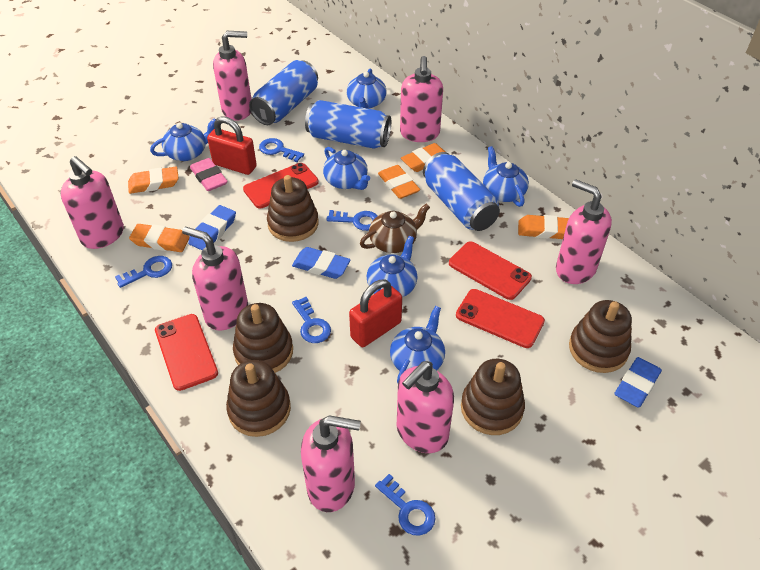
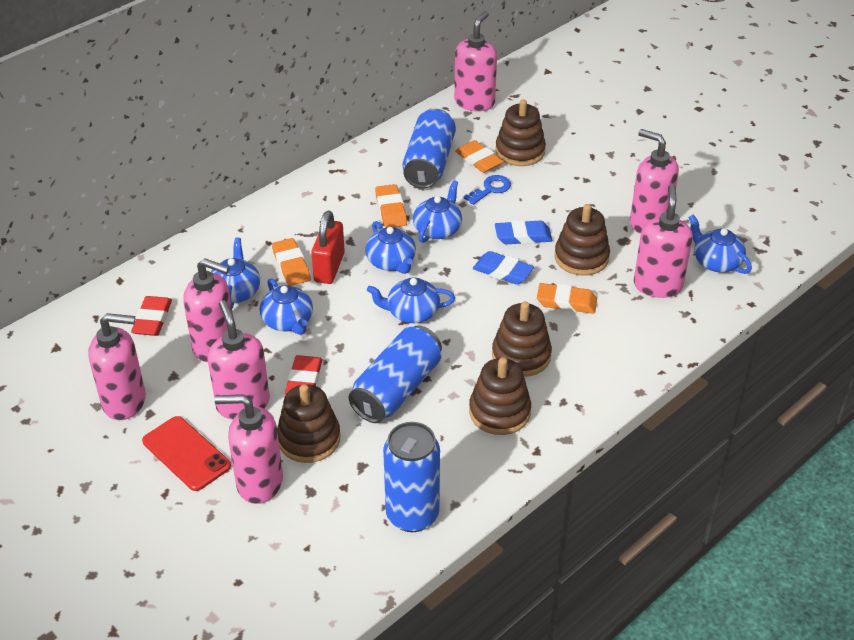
blue eraser: 3 -> 2
blue key: 5 -> 1
brown teapot: 1 -> 0
orange eraser: 5 -> 4
pink eraser: 1 -> 0
red eraser: 0 -> 2
red padlock: 2 -> 1
red phone: 4 -> 1

